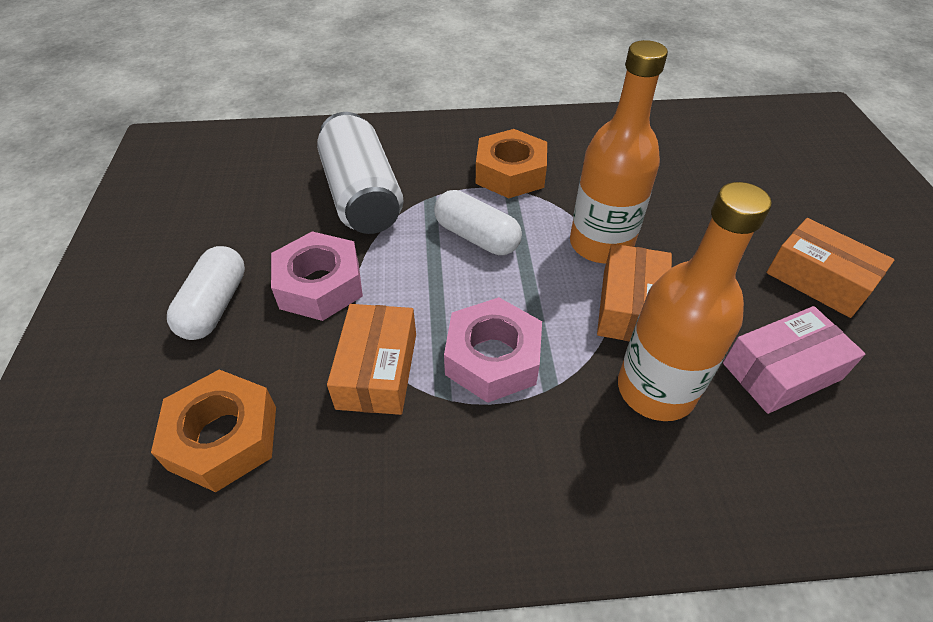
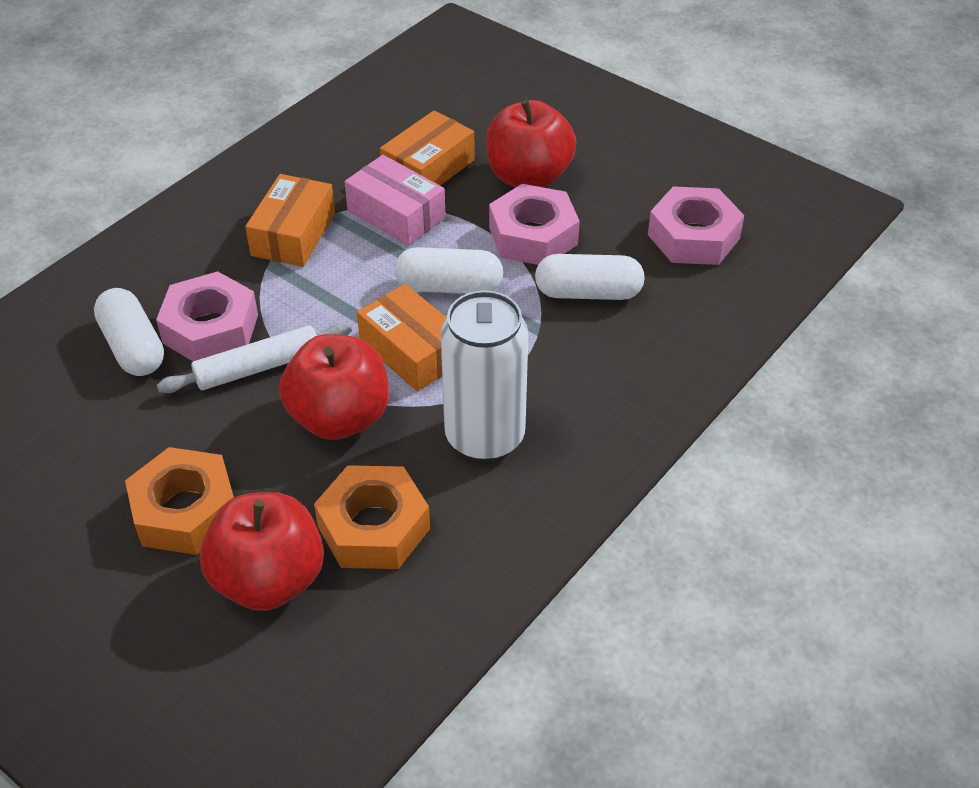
orange bottle: 2 -> 0
pink nut: 2 -> 3
red apple: 0 -> 3
white capsule: 2 -> 3
white rolling pin: 0 -> 1

